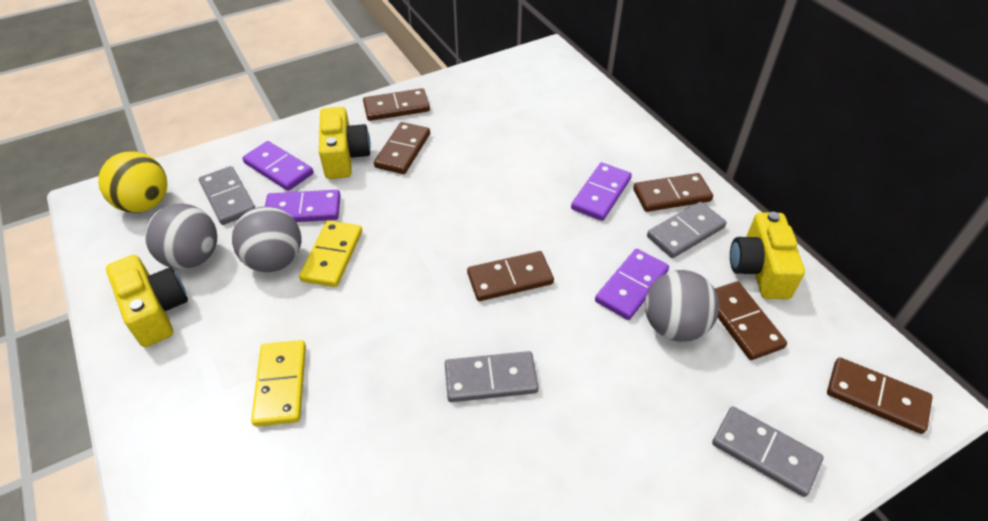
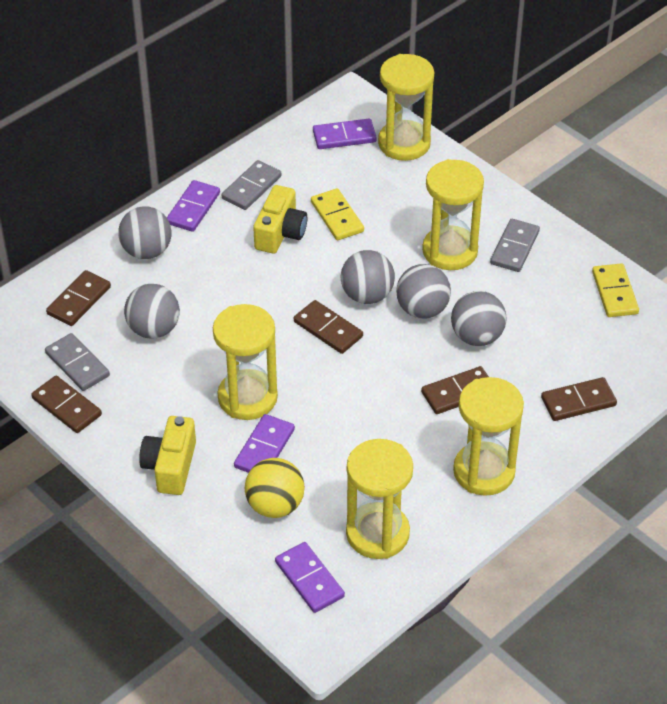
brown domino: 6 -> 5
grey ball: 3 -> 5
grey domino: 4 -> 3
yellow camera: 3 -> 2
yellow hourglass: 0 -> 5

